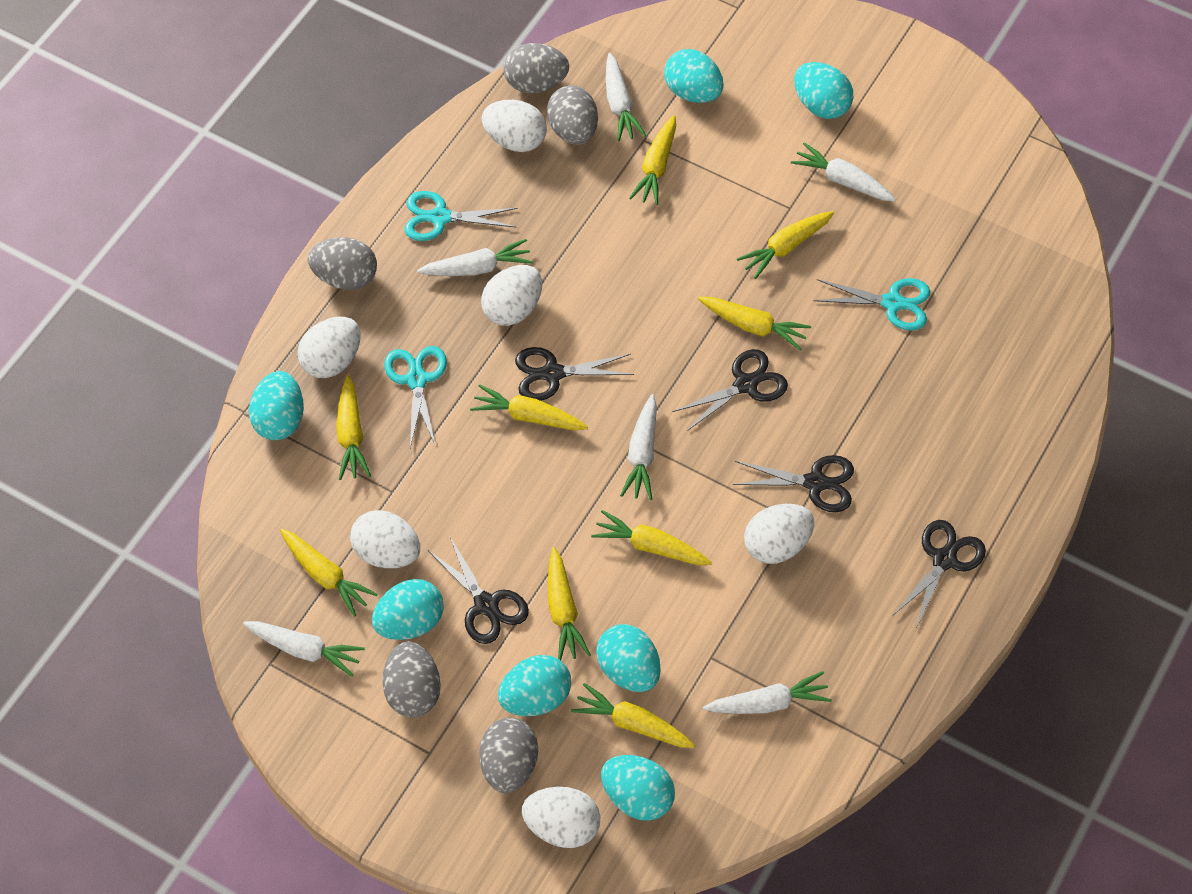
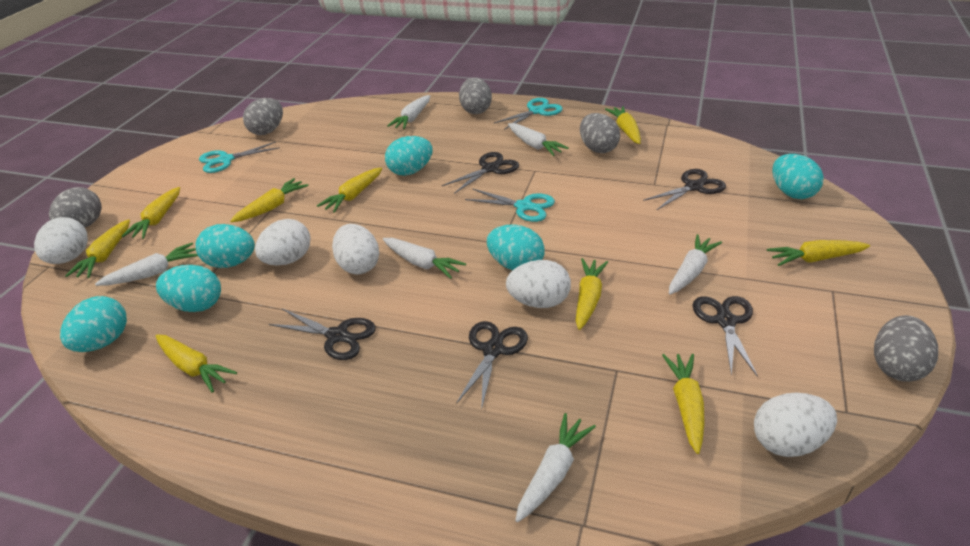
turquoise egg: 7 -> 6
white egg: 6 -> 5

